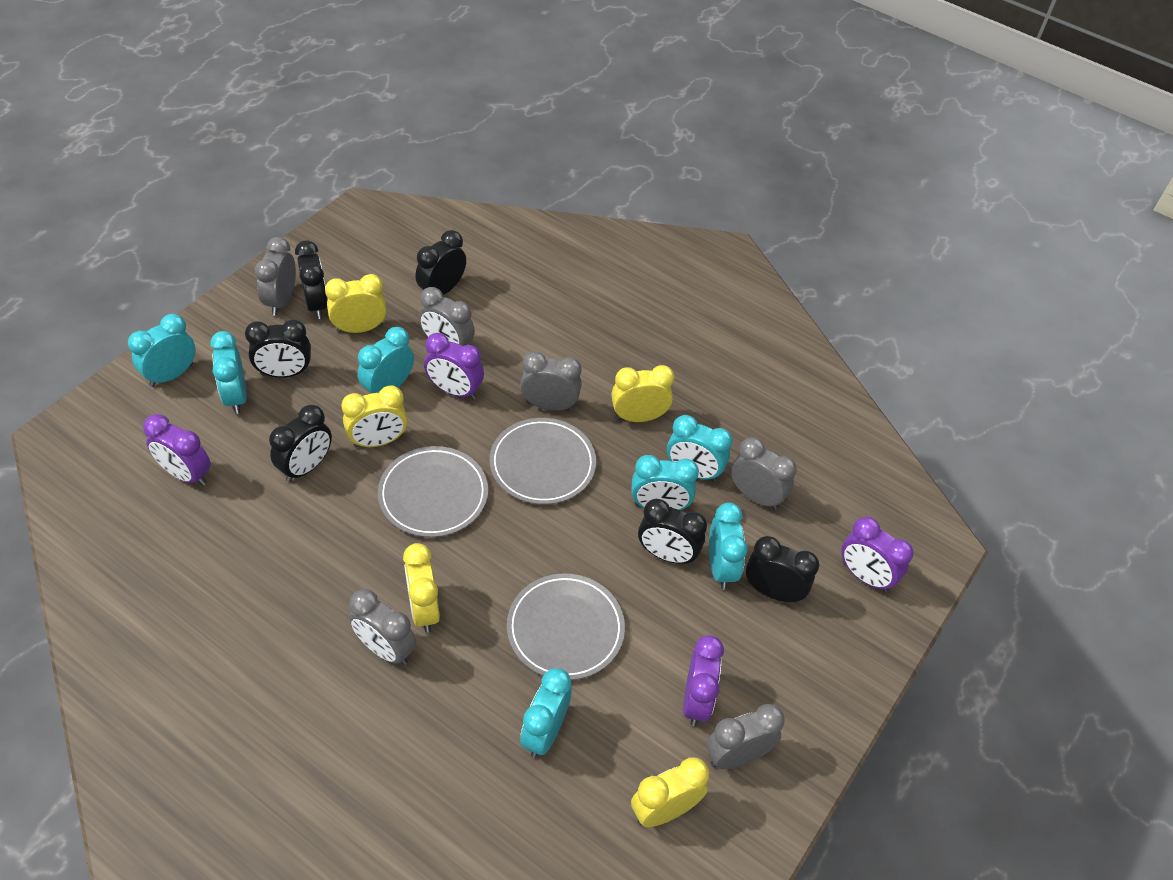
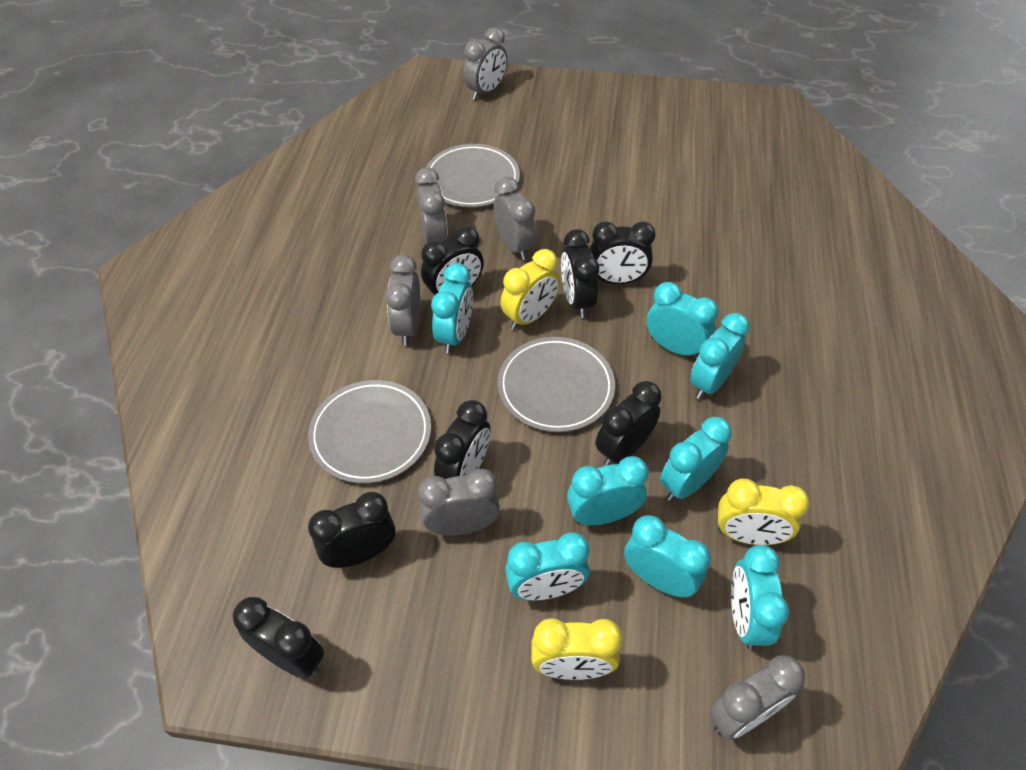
black clock: 6 -> 7
purple clock: 4 -> 0
turquoise clock: 7 -> 8
yellow clock: 5 -> 3

